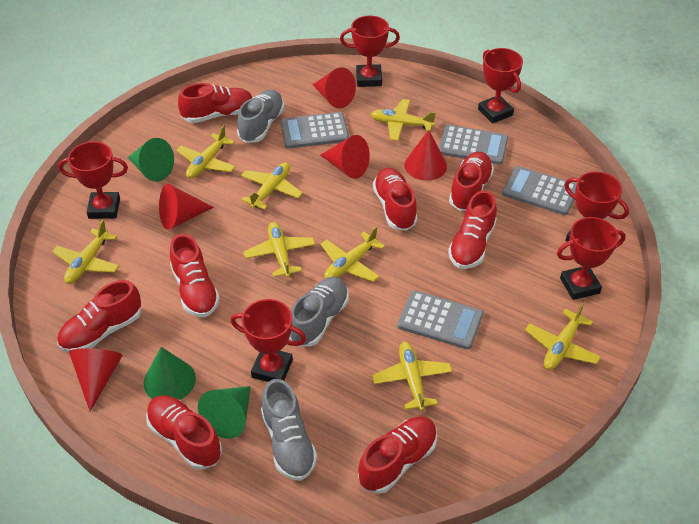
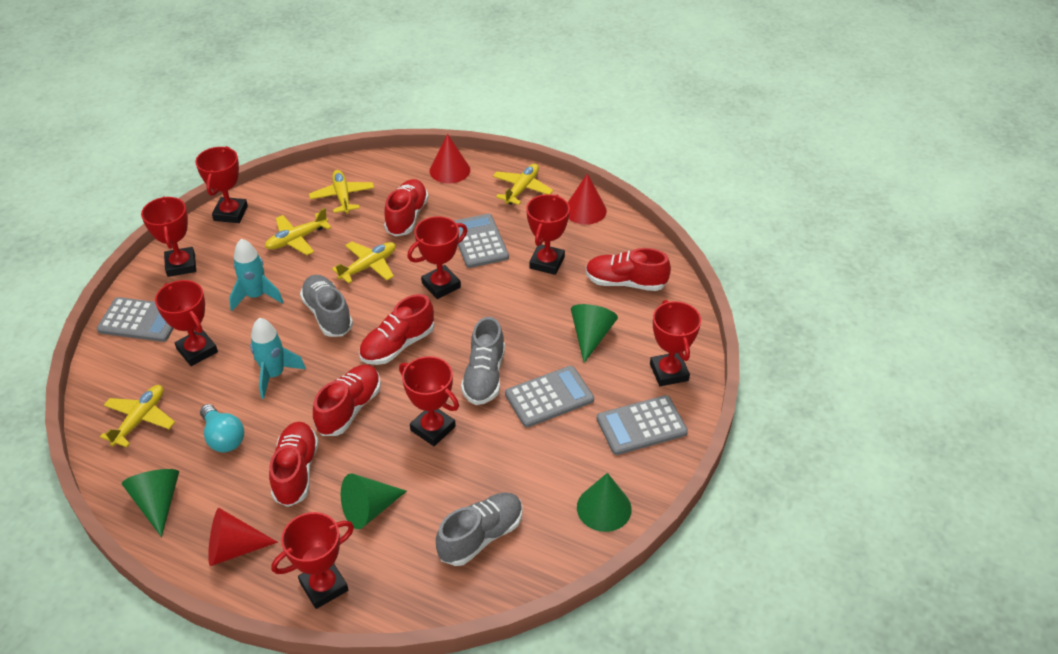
green cone: 3 -> 4
red cone: 5 -> 3
red shoe: 8 -> 5
red trophy: 6 -> 8
turquoise light bulb: 0 -> 1
turquoise rocket: 0 -> 2
yellow plane: 8 -> 5

